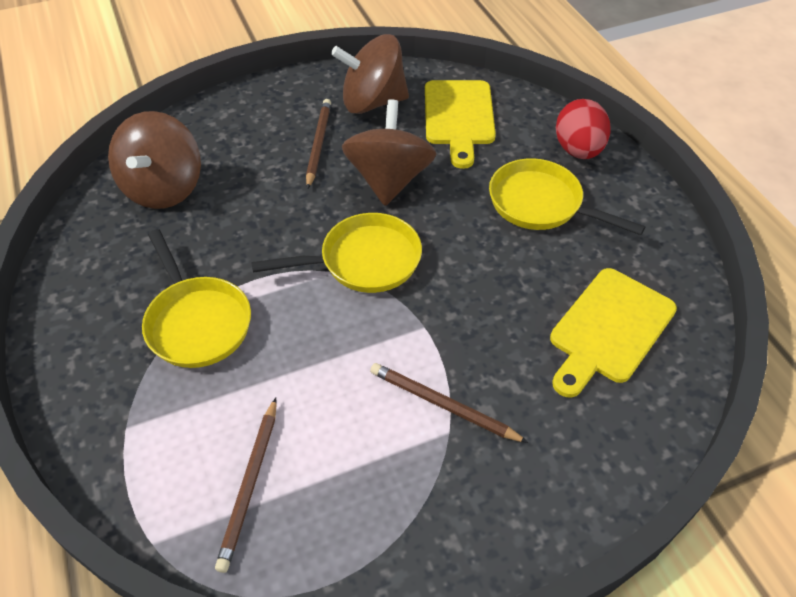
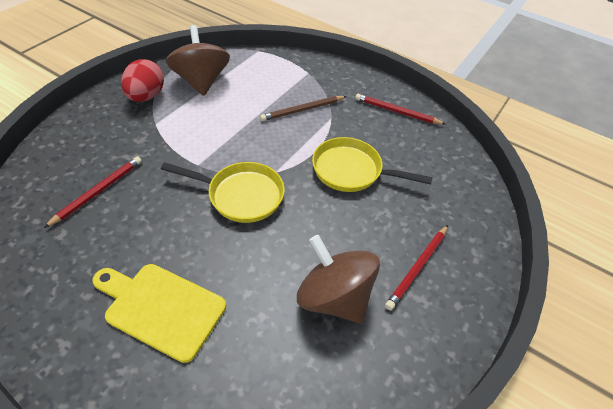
brown pencil: 3 -> 1
brown spinning top: 3 -> 2
red pencil: 0 -> 3
yellow cutting board: 2 -> 1
yellow pan: 3 -> 2

